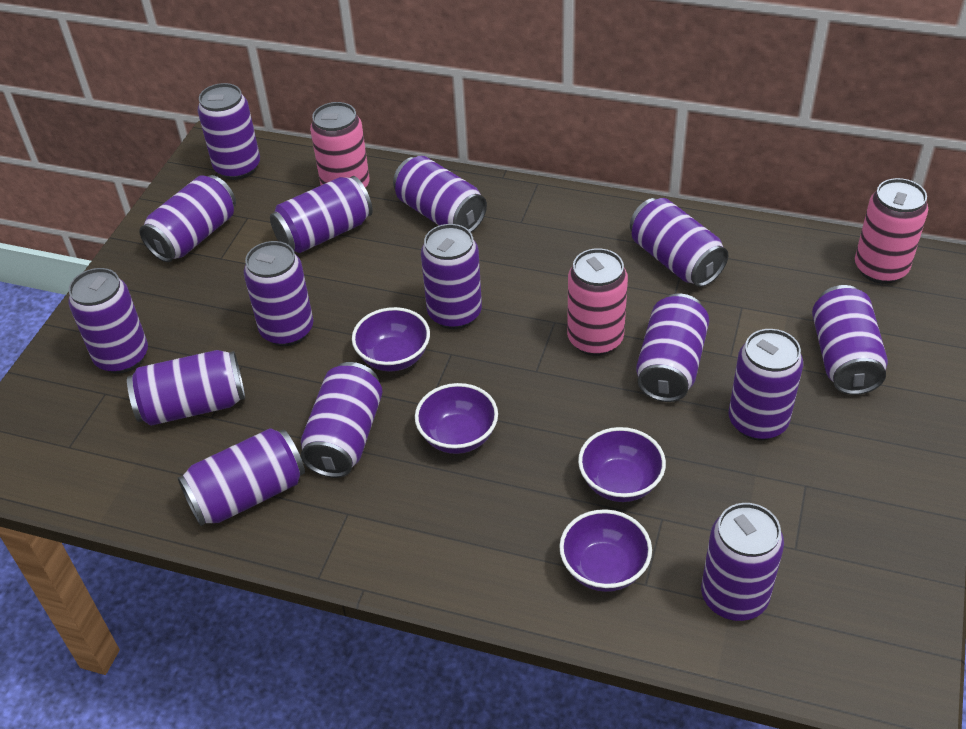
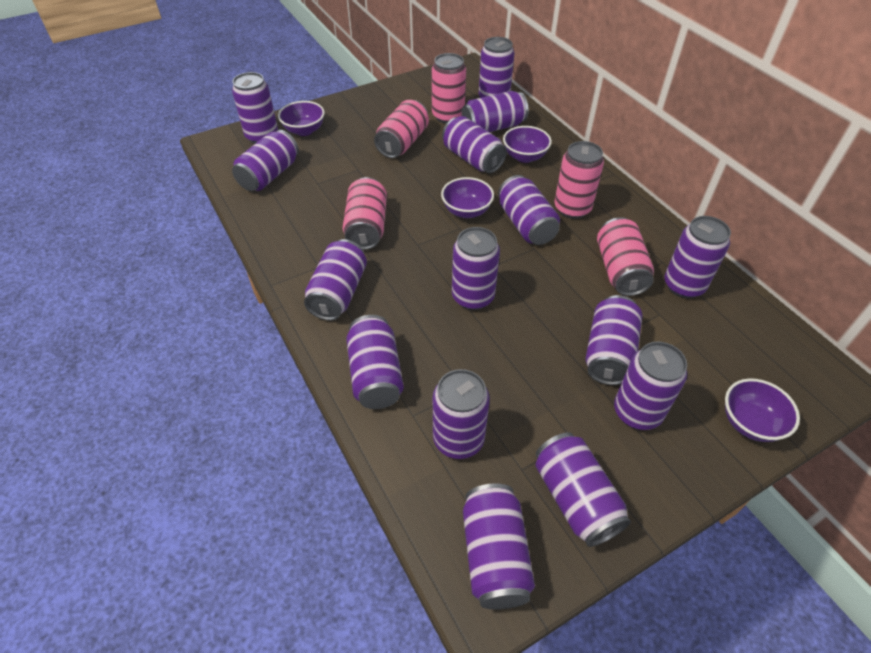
pink can: 3 -> 5

